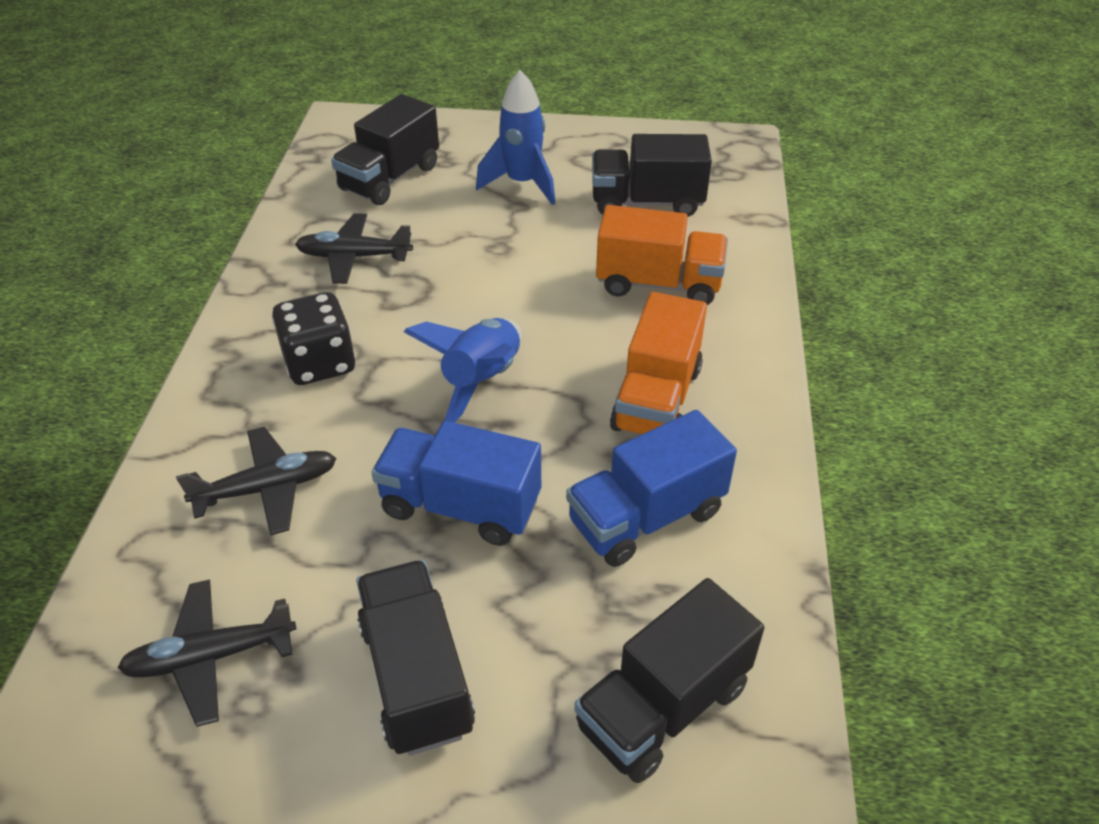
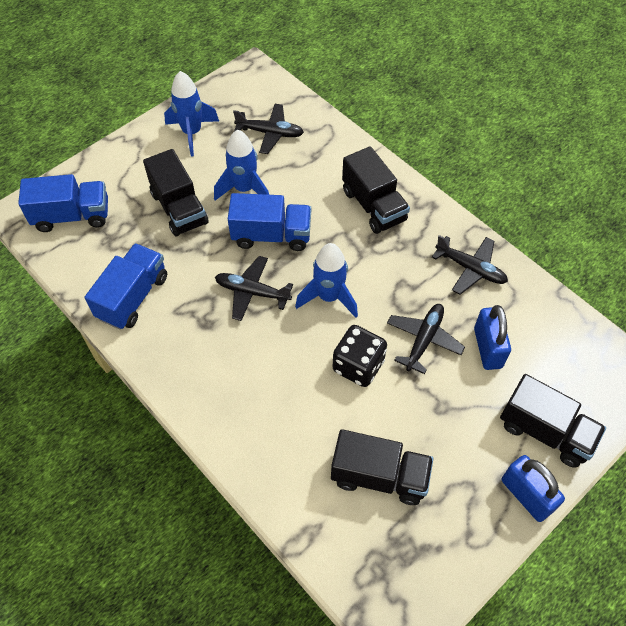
black plane: 3 -> 4
blue padlock: 0 -> 2
blue rocket: 2 -> 3
blue truck: 2 -> 3
orange truck: 2 -> 0

